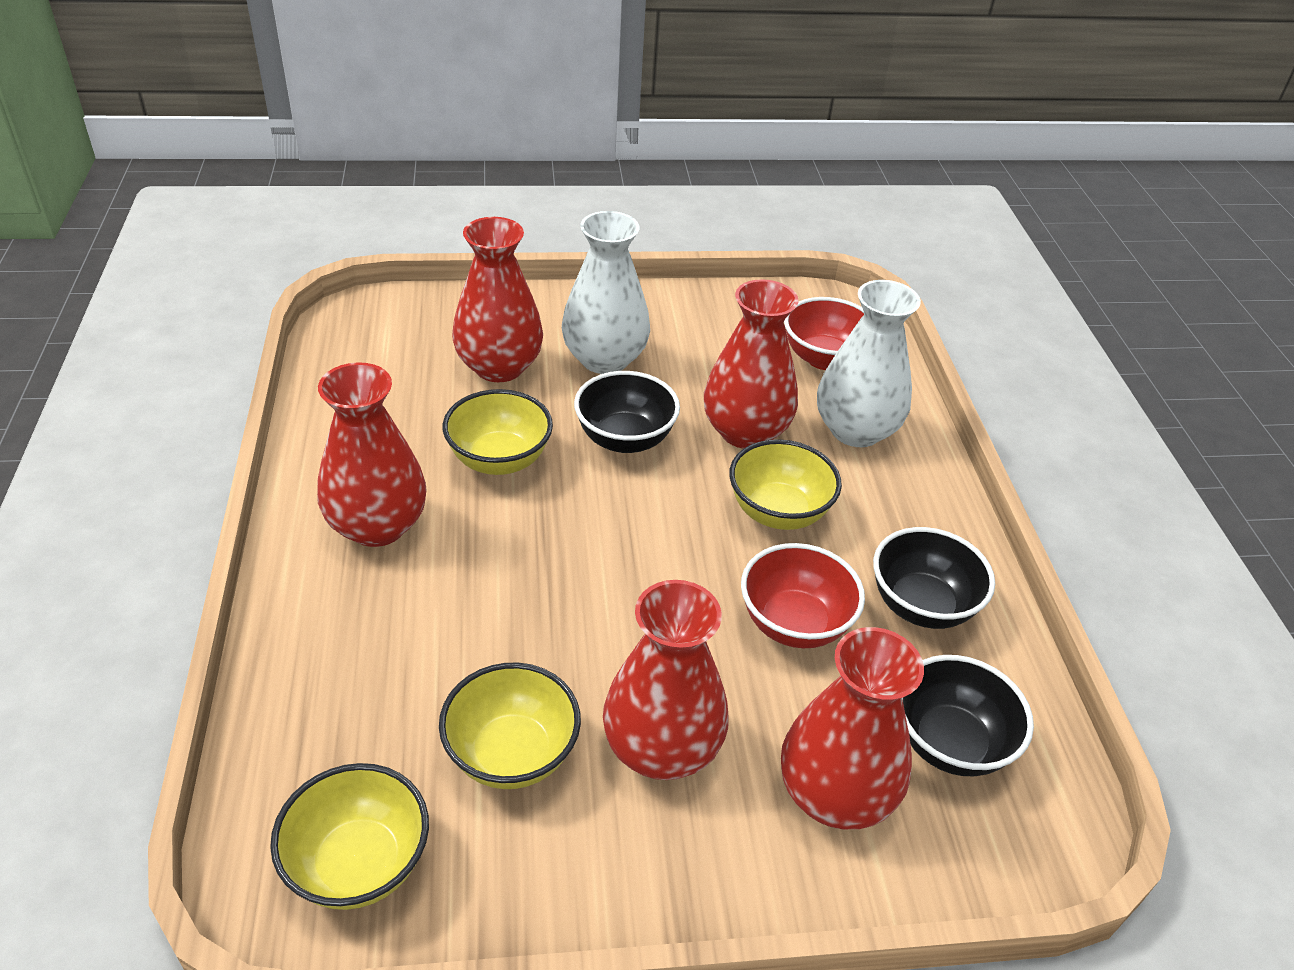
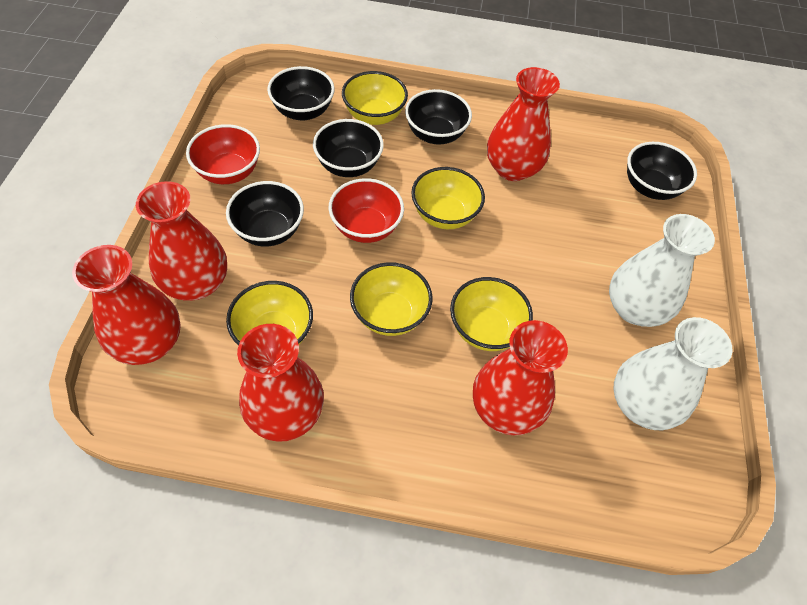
black bowl: 3 -> 5
yellow bowl: 4 -> 5

